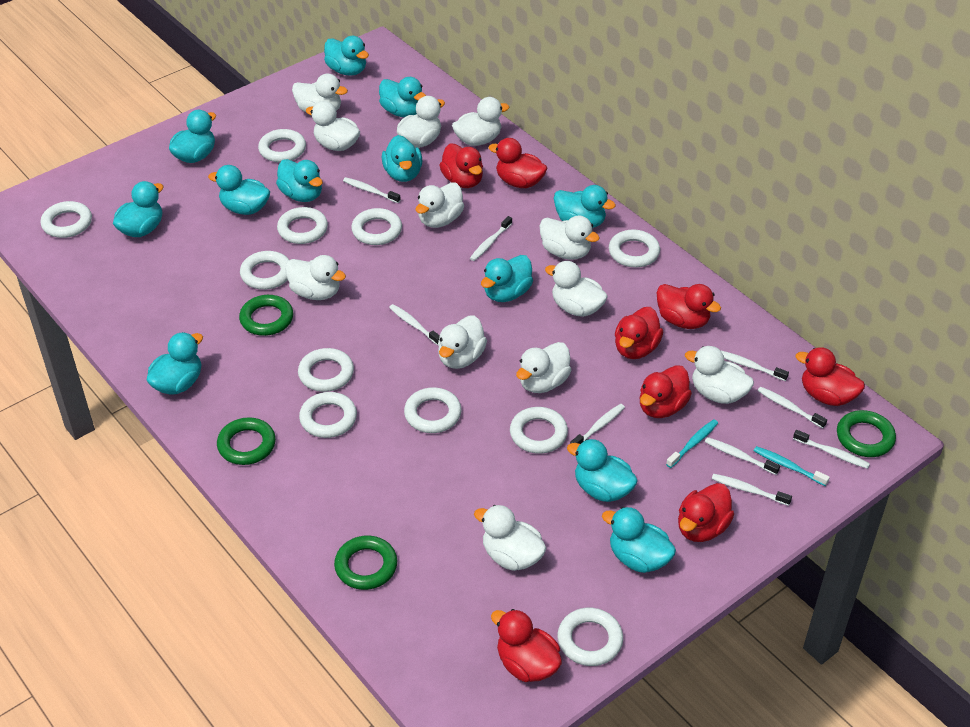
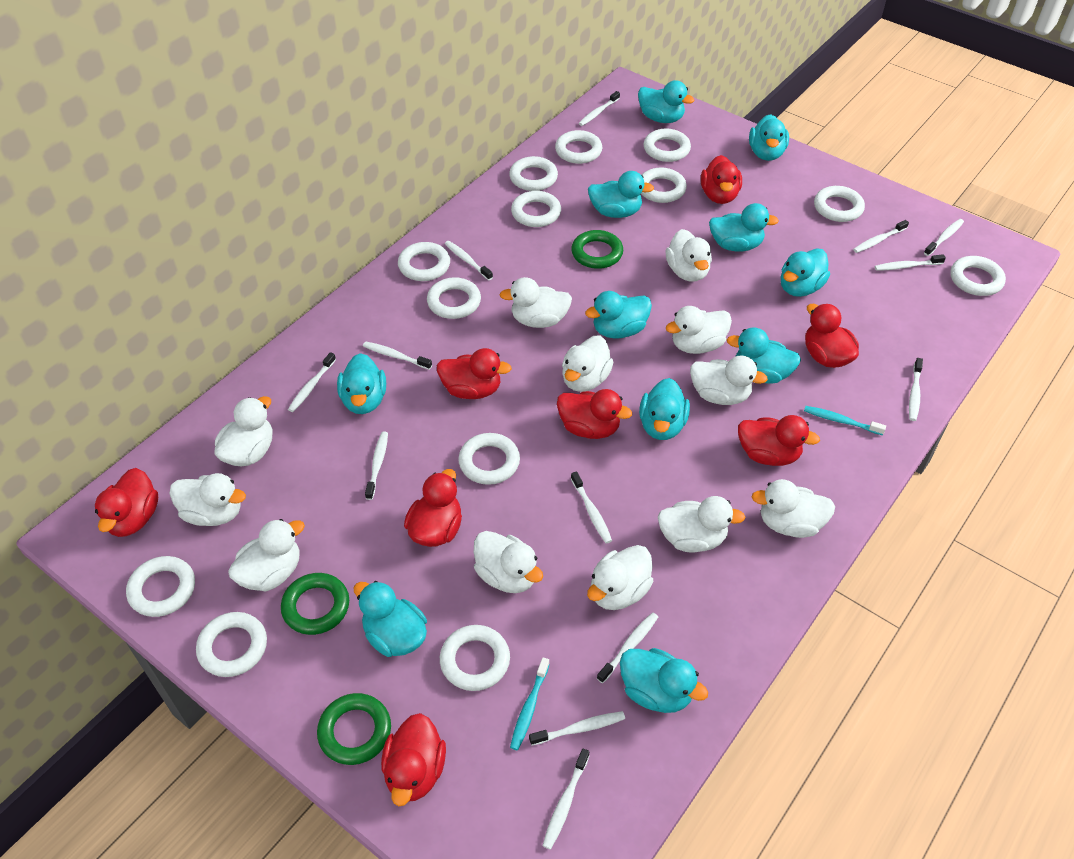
green ring: 4 -> 3
turquoise duck: 12 -> 11
white ring: 11 -> 13
white toothbrush: 9 -> 13

